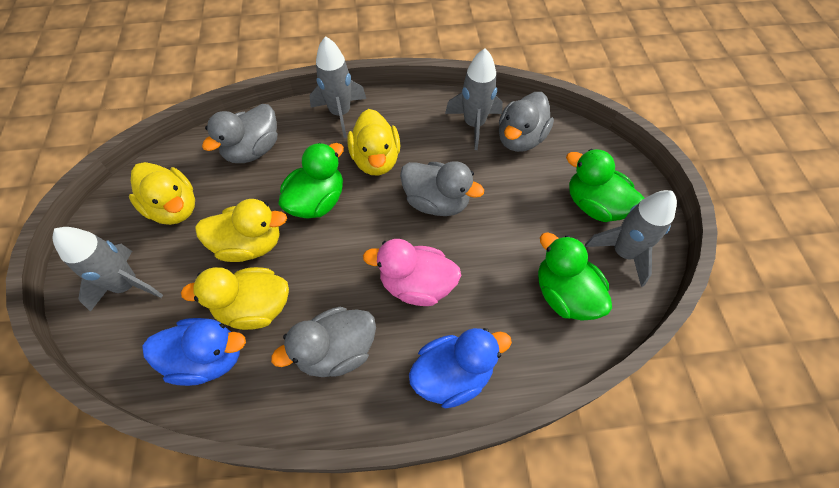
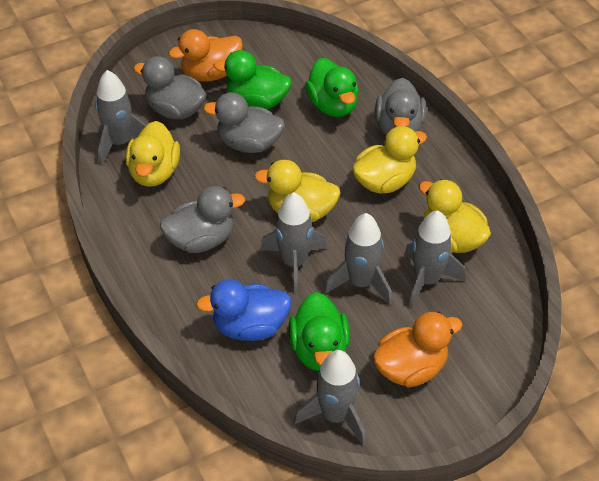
blue duck: 2 -> 1
grey rocket: 4 -> 5
orange duck: 0 -> 2
pink duck: 1 -> 0

